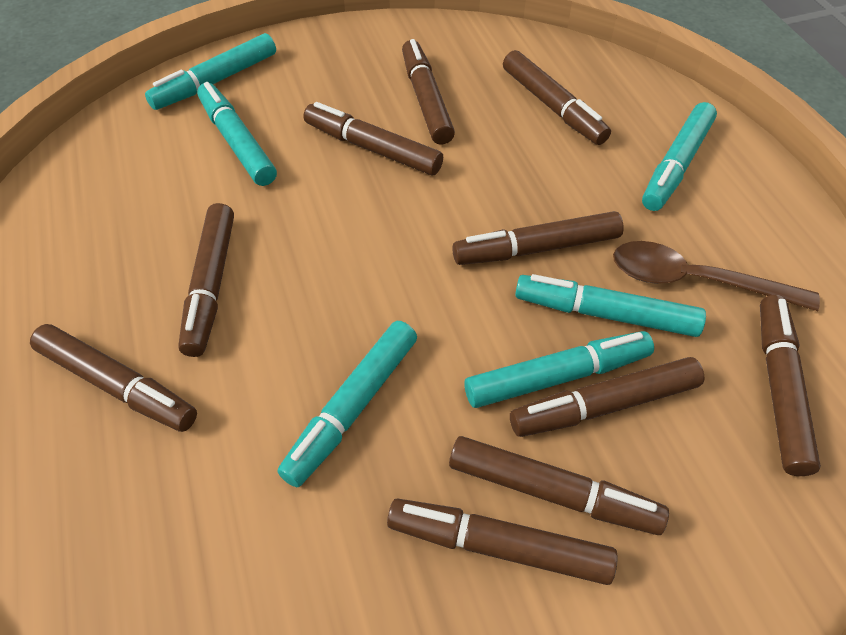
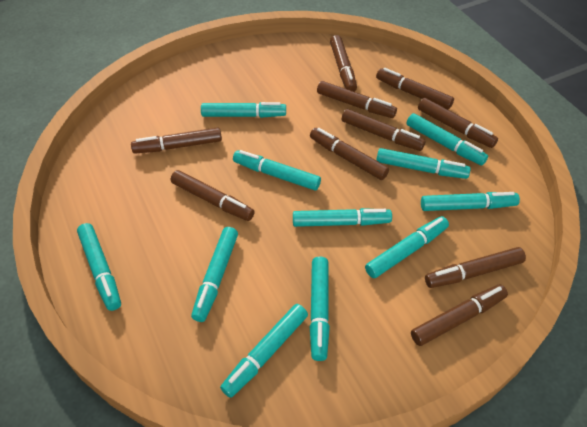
brown spoon: 1 -> 0
turquoise marker: 6 -> 11

